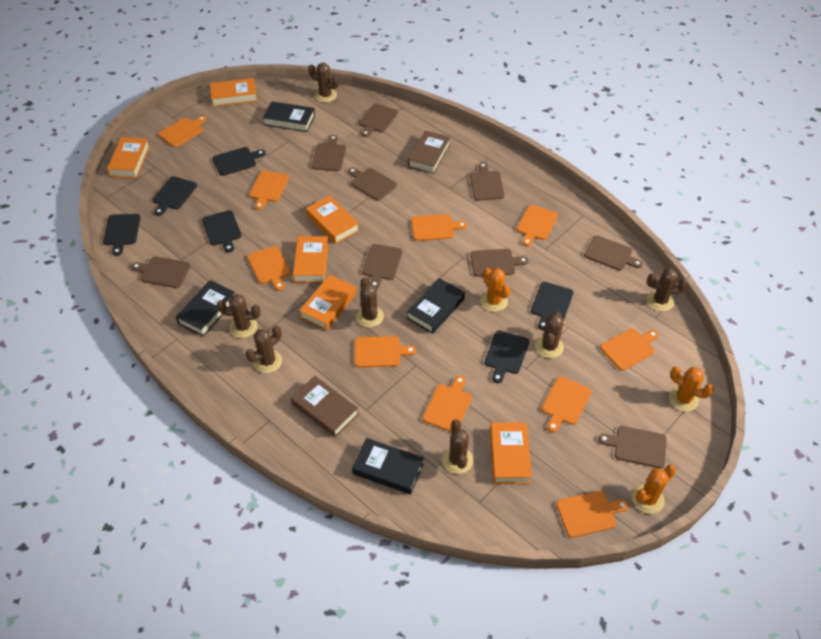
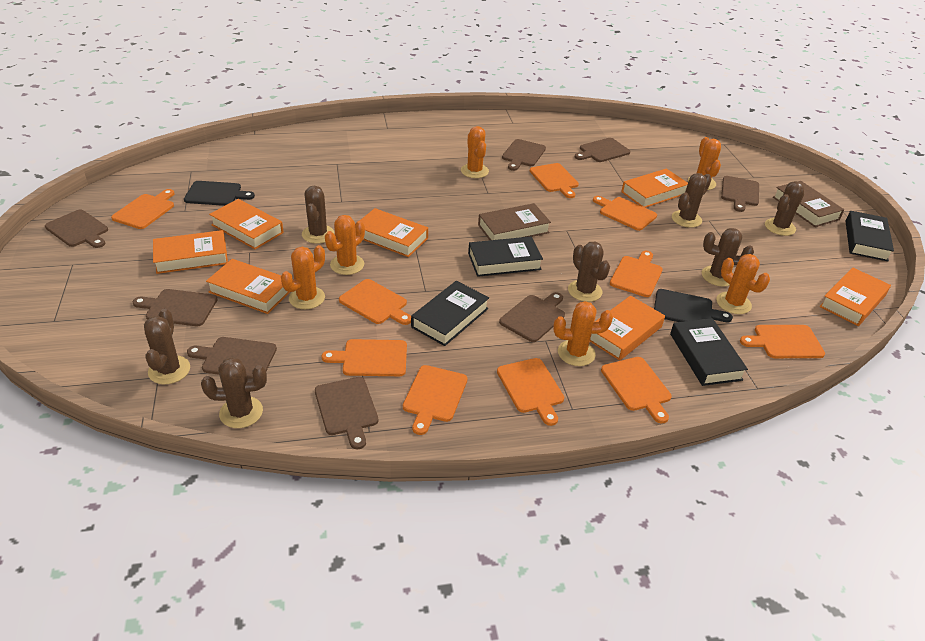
black cutting board: 6 -> 2
brown cutting board: 9 -> 8
orange book: 6 -> 7
orange cactus: 3 -> 6

